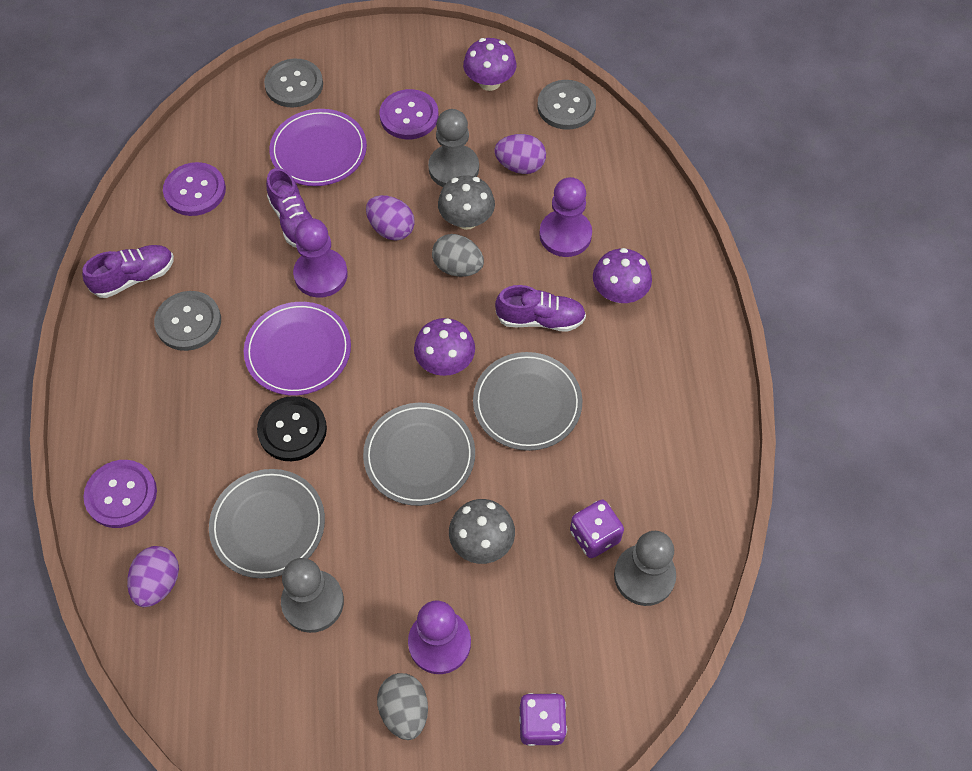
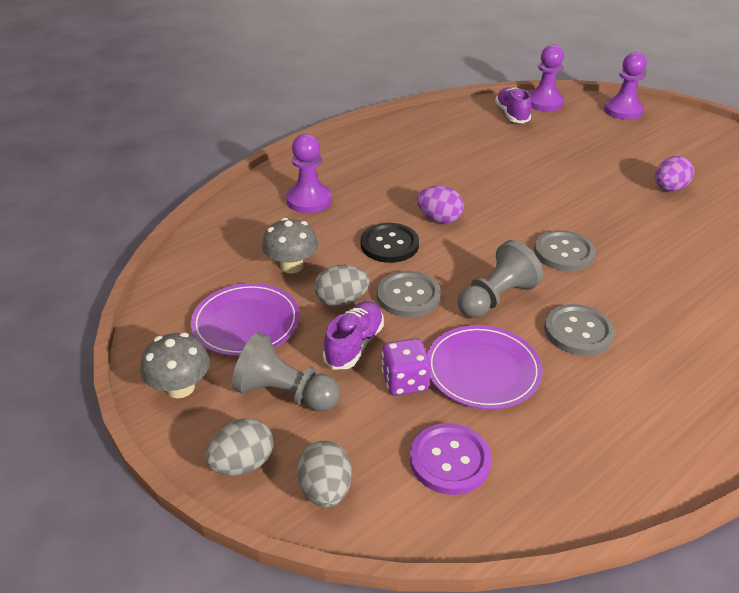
grey egg: 2 -> 3
grey pawn: 3 -> 2
grey plate: 3 -> 0
purple button: 3 -> 1
purple dice: 2 -> 1
purple egg: 3 -> 2
purple mushroom: 3 -> 0
purple shoe: 3 -> 2

